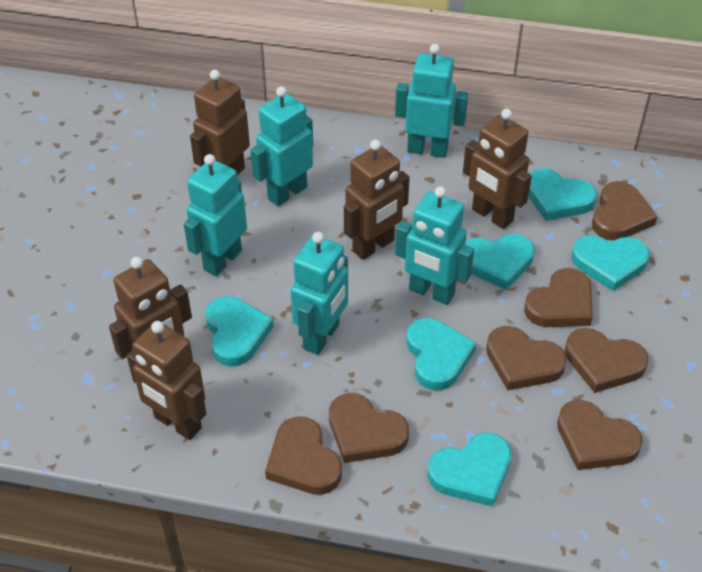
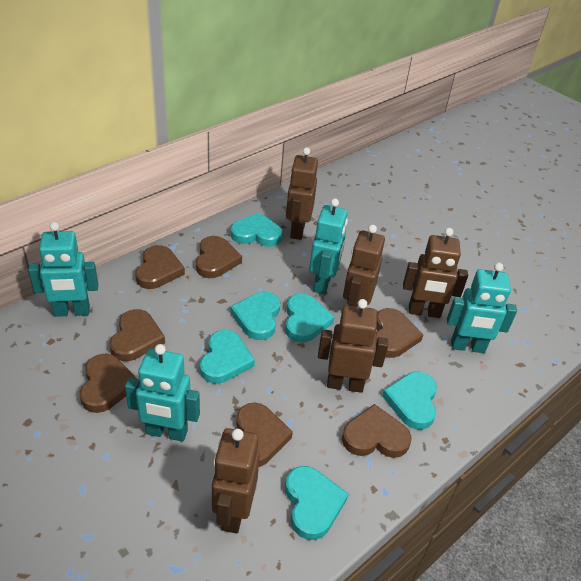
turquoise robot: 5 -> 4

